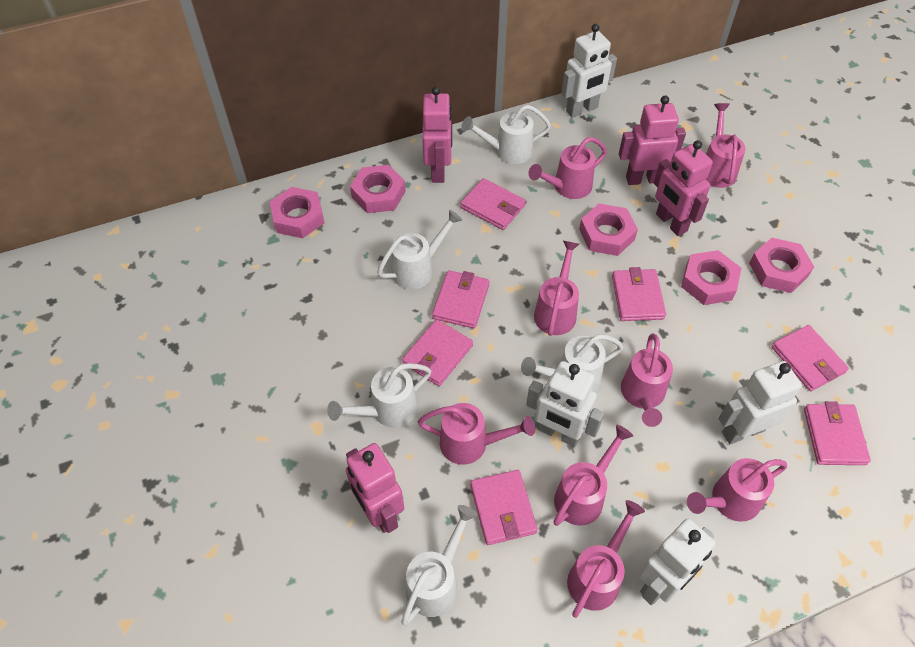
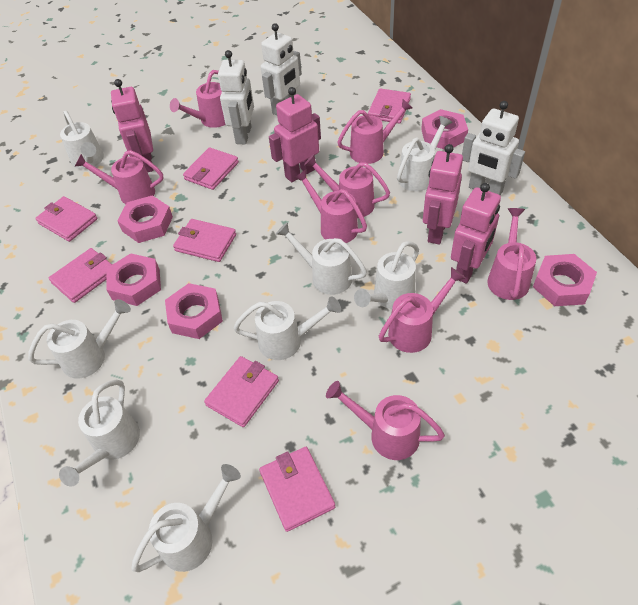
white robot: 4 -> 3
white watering can: 5 -> 8

